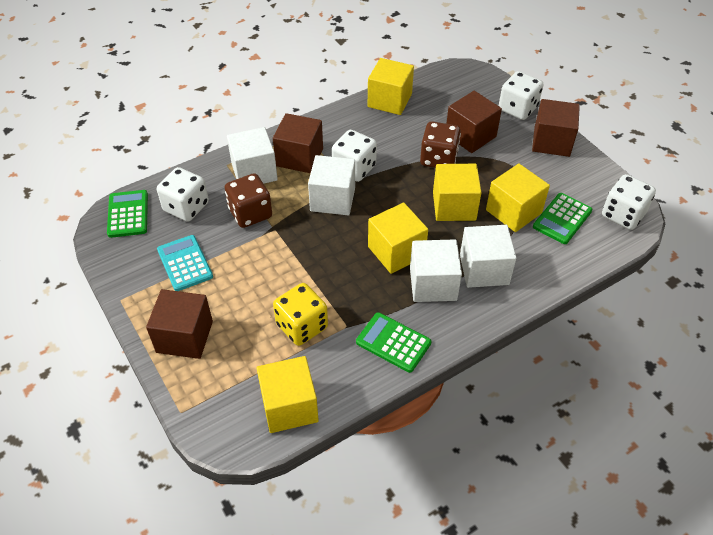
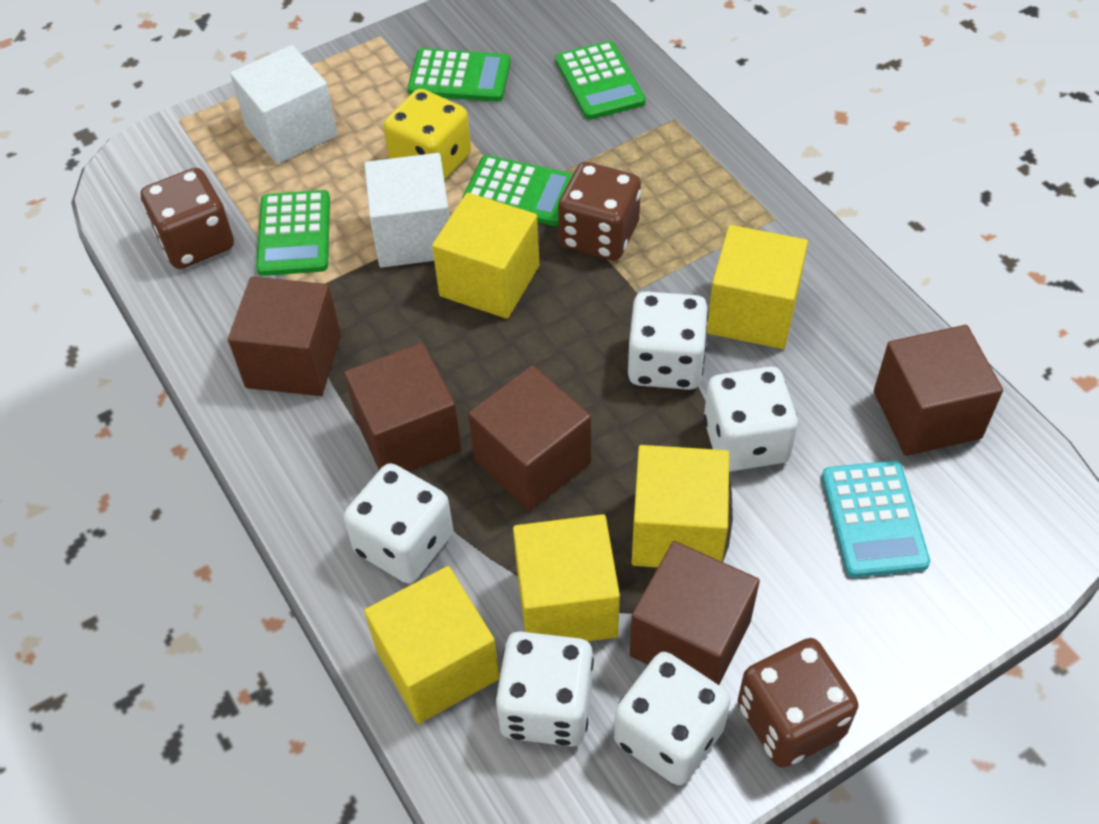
brown cube: 4 -> 5
brown dice: 2 -> 3
green calculator: 3 -> 4
white cube: 4 -> 2
white dice: 4 -> 5

